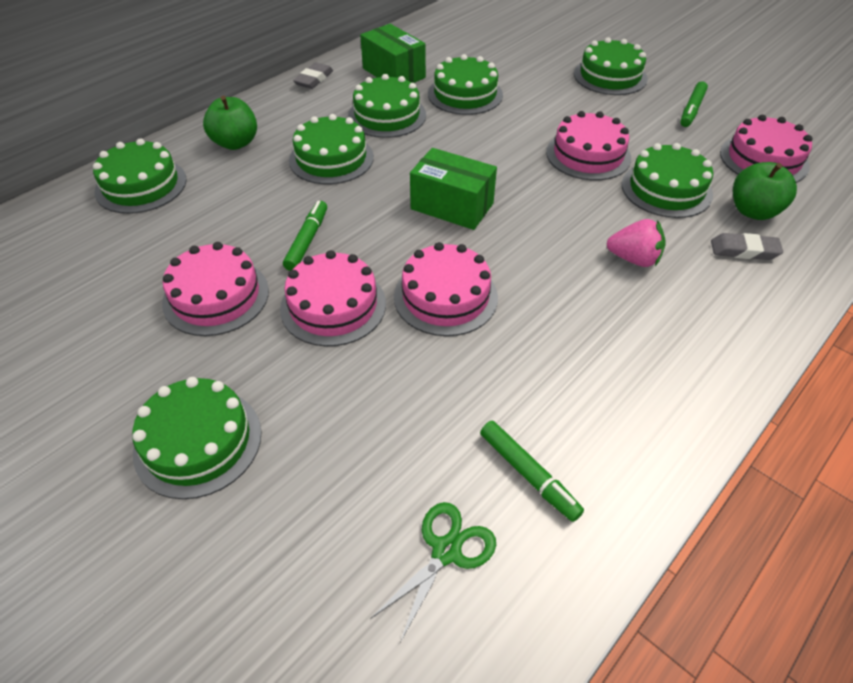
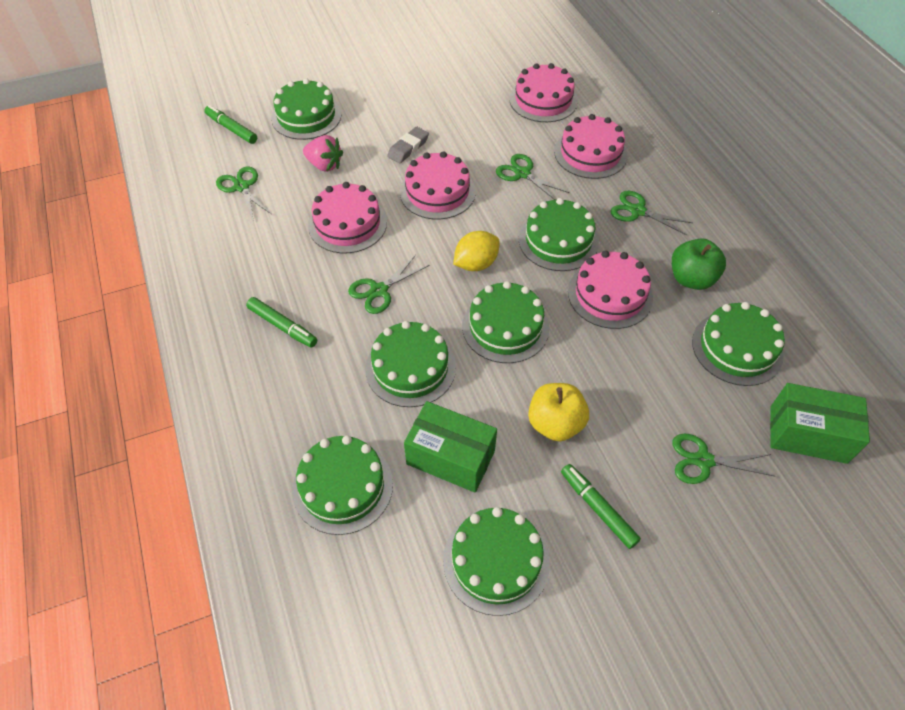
green apple: 2 -> 1
green scissors: 1 -> 5
grey eraser: 2 -> 1
yellow apple: 0 -> 1
yellow lemon: 0 -> 1

